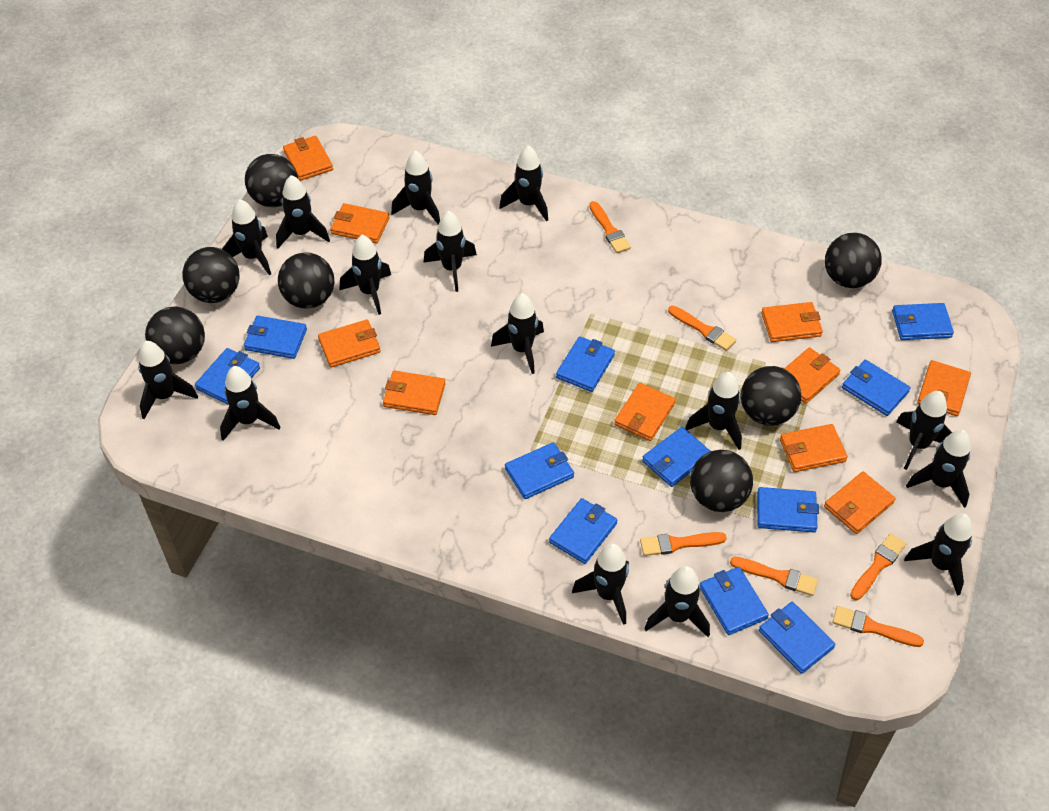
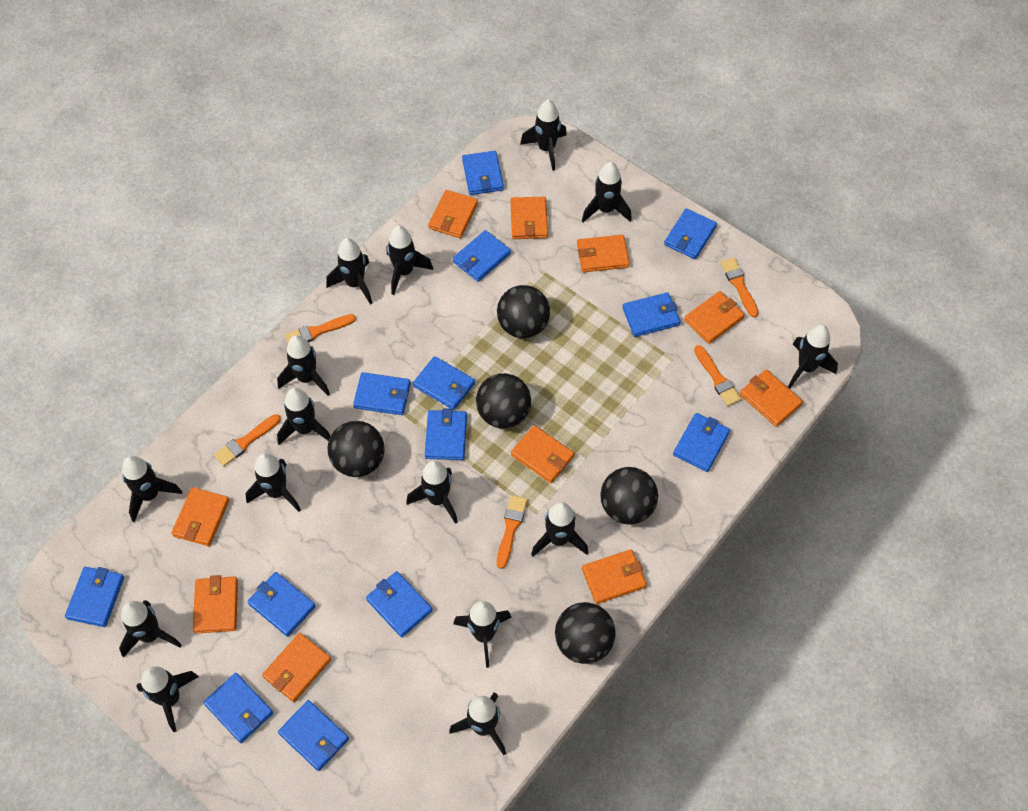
black ball: 7 -> 5
blue wallet: 11 -> 13
orange brush: 6 -> 5

